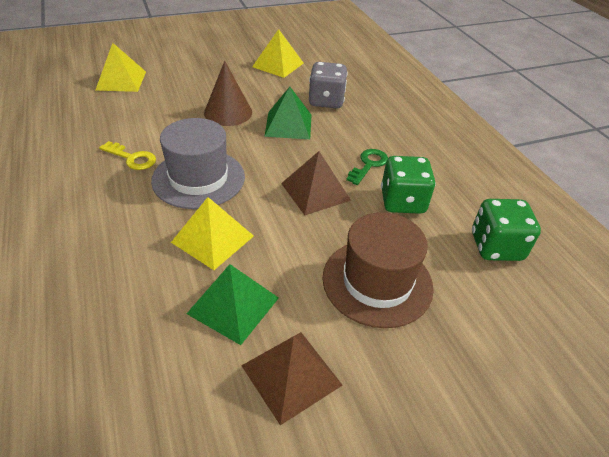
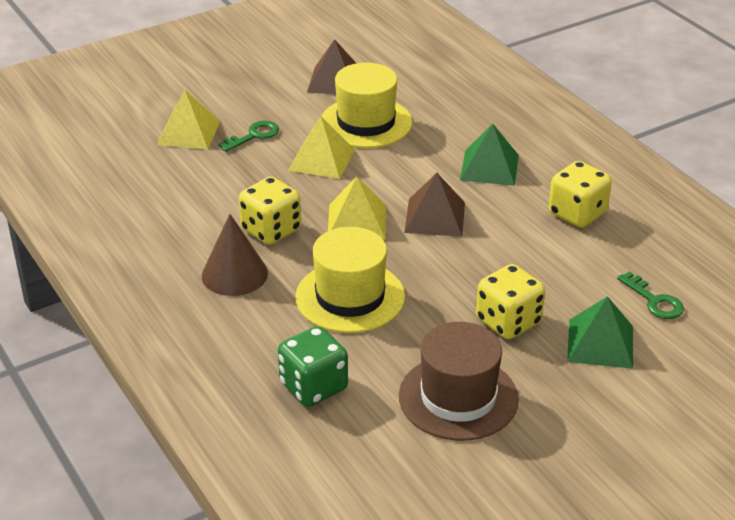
green dice: 2 -> 1
green key: 1 -> 2
grey dice: 1 -> 0
grey hat: 1 -> 0
yellow dice: 0 -> 3
yellow hat: 0 -> 2
yellow key: 1 -> 0

